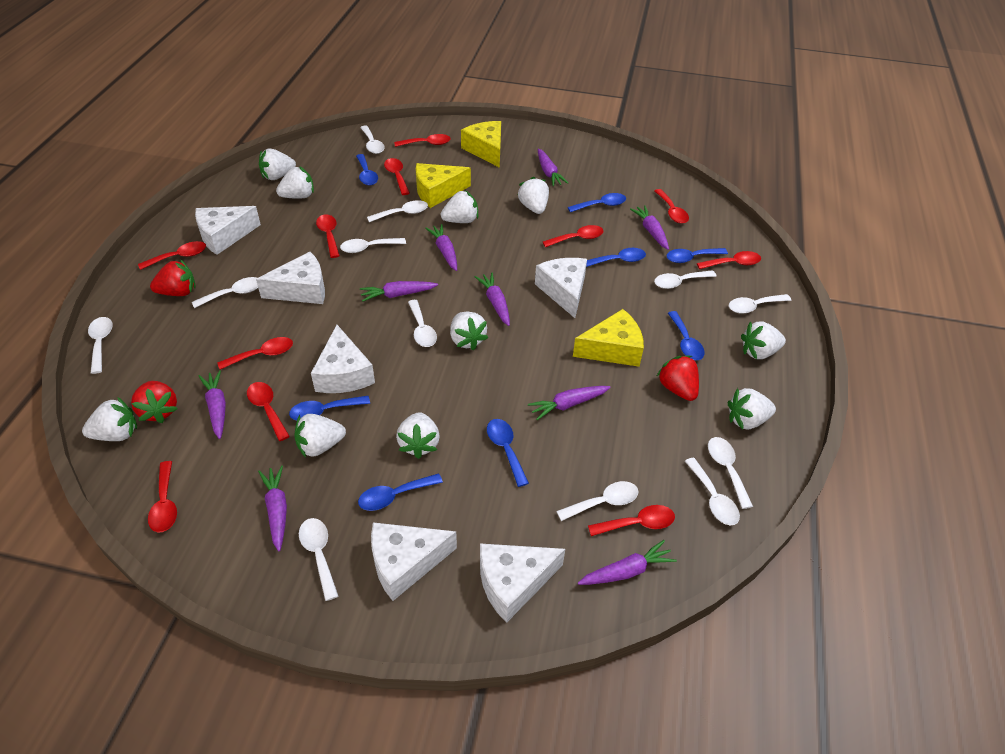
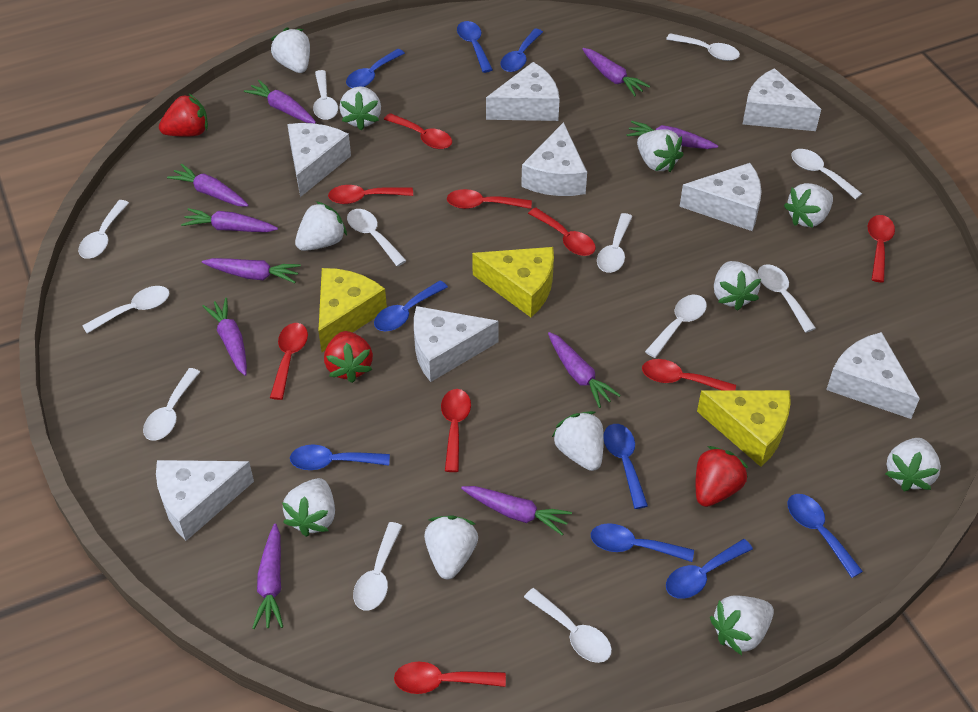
blue spoon: 8 -> 9
purple carrot: 9 -> 10
red spoon: 11 -> 9
white cheese: 6 -> 8
white strawberry: 10 -> 11

